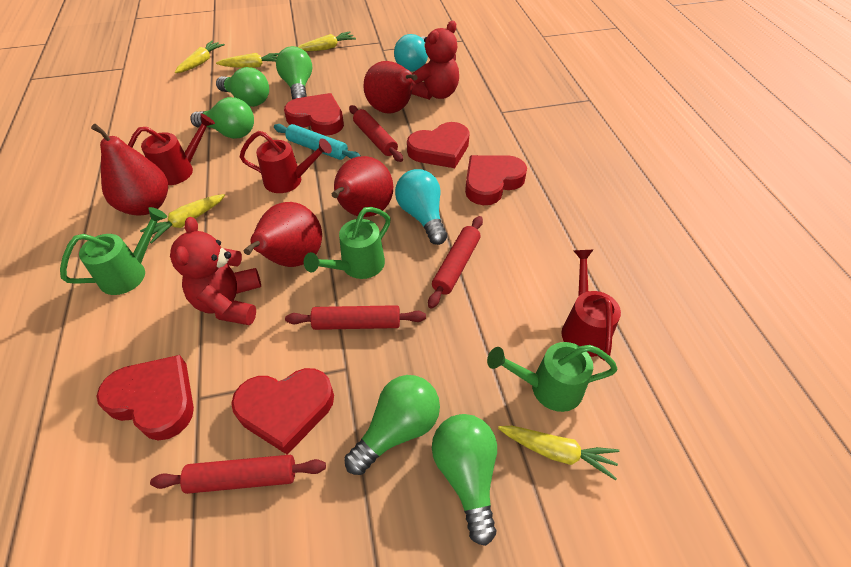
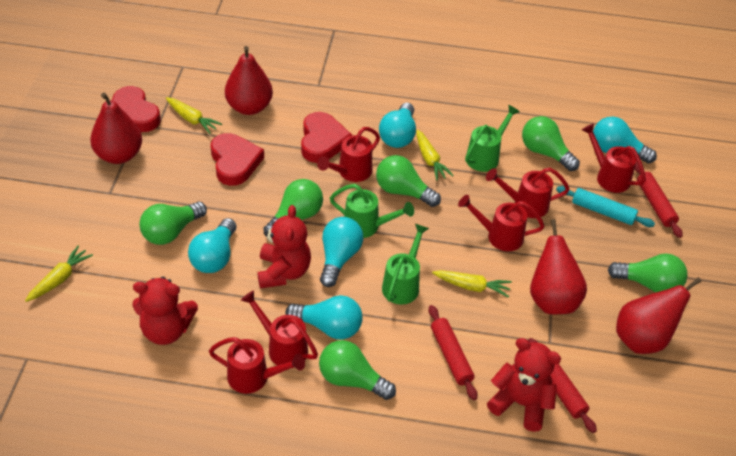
green light bulb: 5 -> 6
red heart: 5 -> 3
red rolling pin: 4 -> 3
red teddy bear: 2 -> 3
red watering can: 3 -> 6
turquoise light bulb: 2 -> 5
yellow carrot: 5 -> 4

